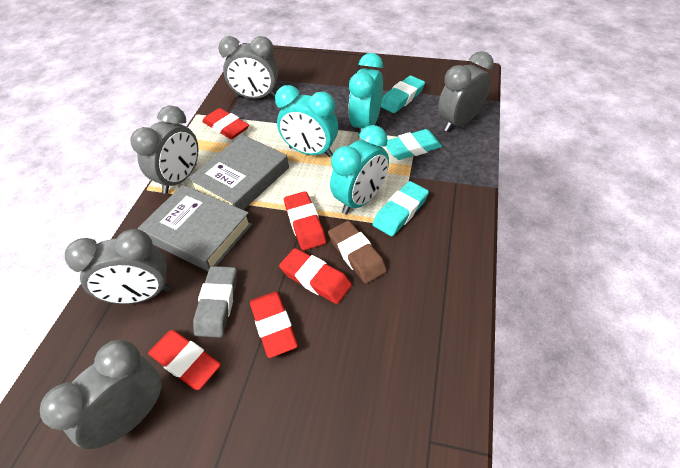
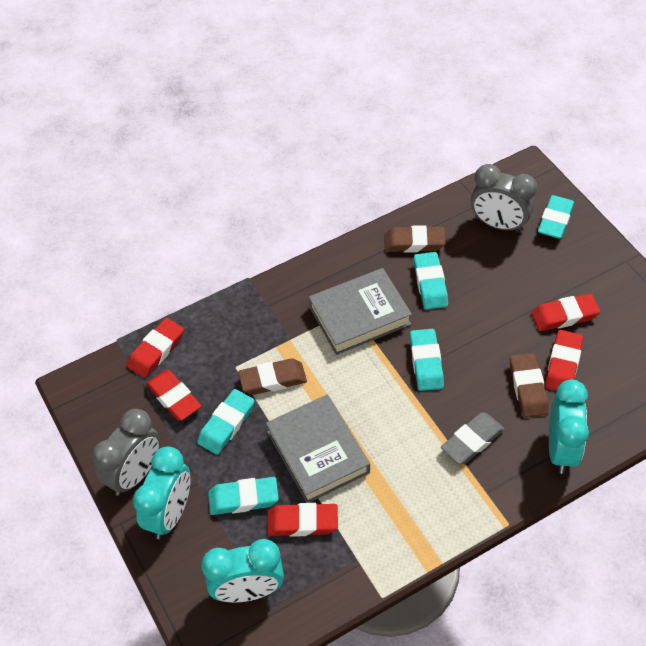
brown eraser: 1 -> 3
grey clock: 5 -> 2
turquoise eraser: 3 -> 5

